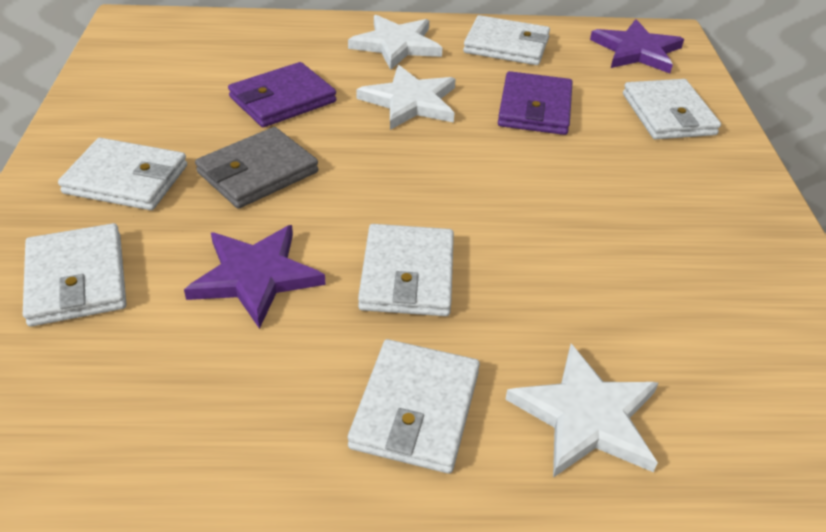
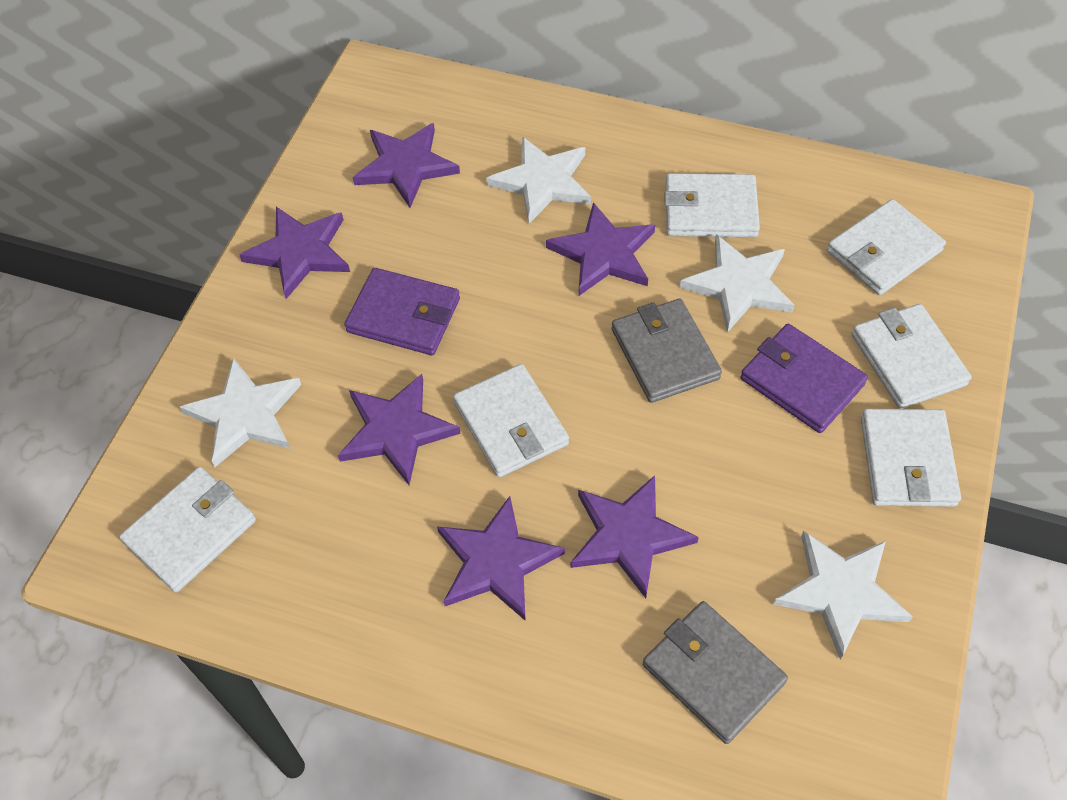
grey wallet: 1 -> 2
purple star: 2 -> 6
white star: 3 -> 4

